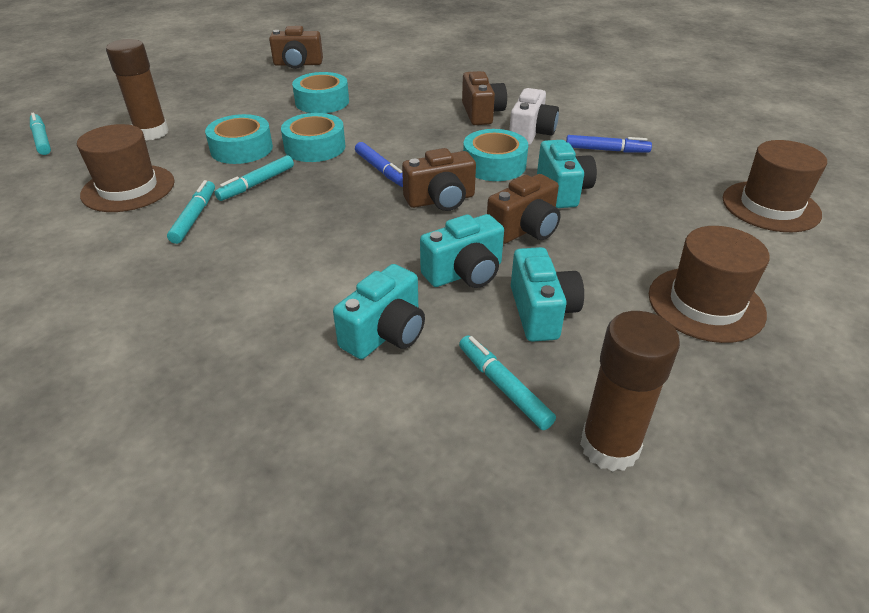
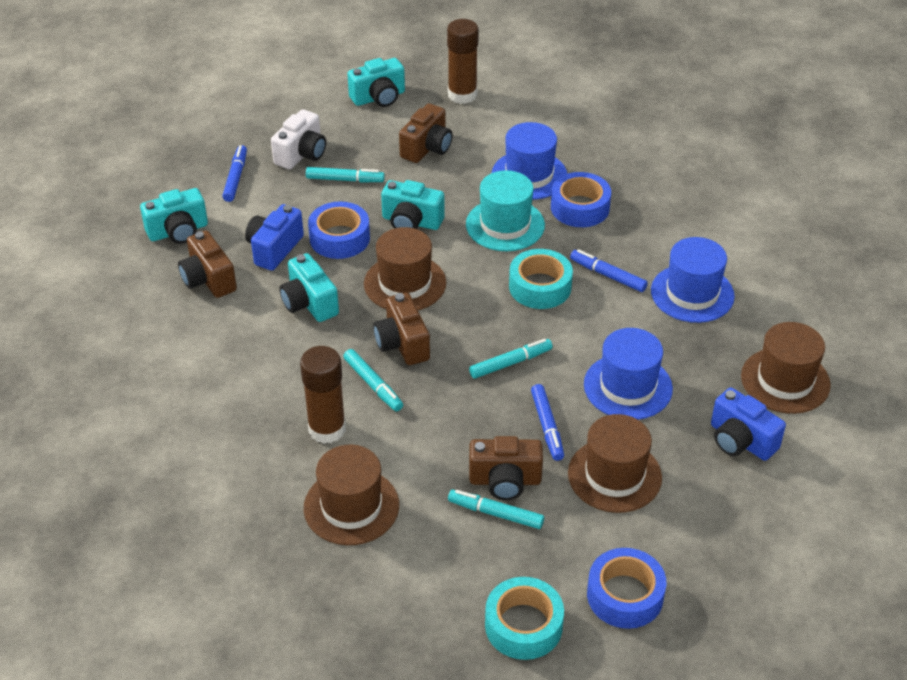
blue camera: 0 -> 2
blue hat: 0 -> 3
blue marker: 2 -> 3
blue tape: 0 -> 3
brown hat: 3 -> 4
turquoise hat: 0 -> 1
turquoise tape: 4 -> 2

